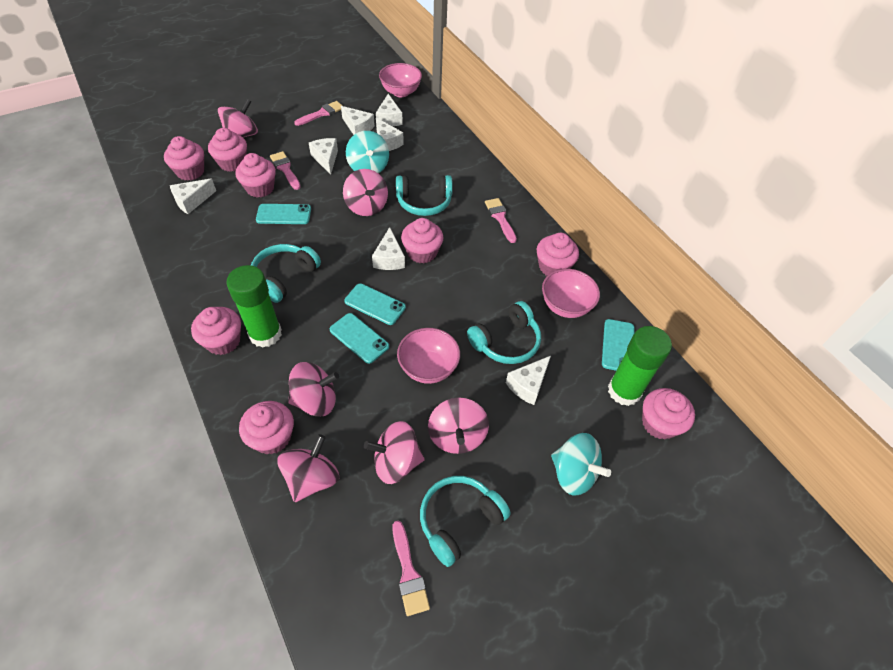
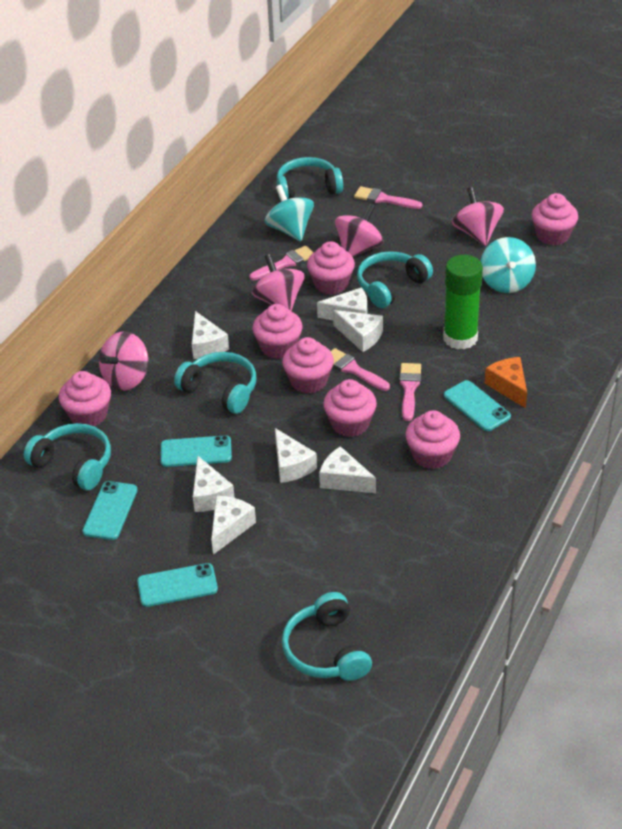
green glue stick: 2 -> 1
orange cheese: 0 -> 1
pink bowl: 3 -> 0
pink cupcake: 8 -> 7
pink spinning top: 6 -> 4
turquoise headphones: 4 -> 5

